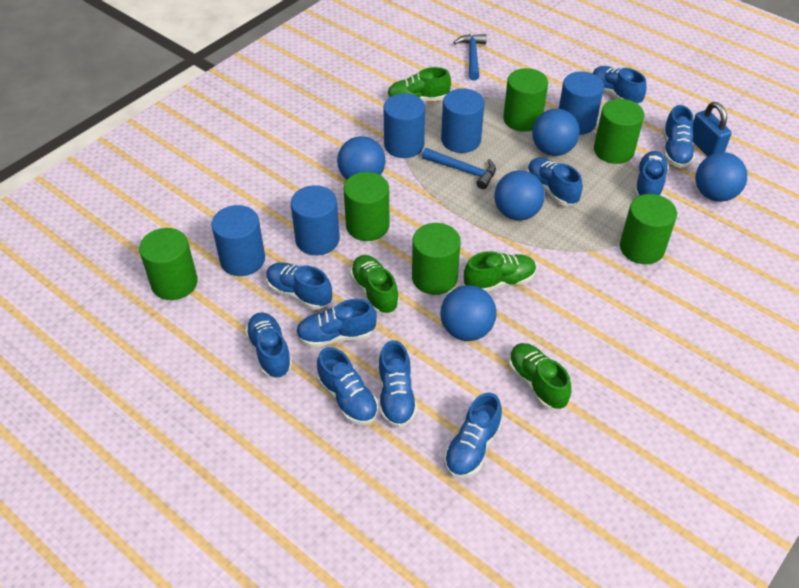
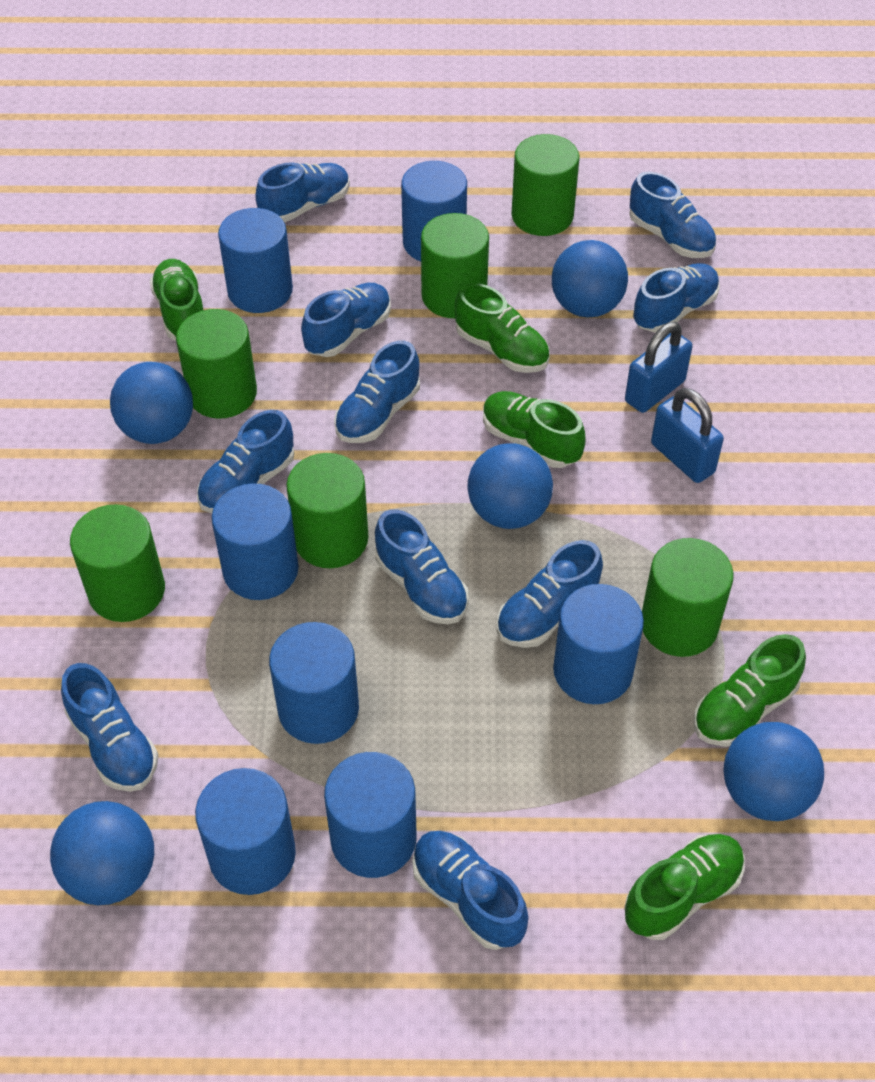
blue cylinder: 5 -> 7
blue hammer: 2 -> 0
blue padlock: 1 -> 2
green shoe: 4 -> 5

